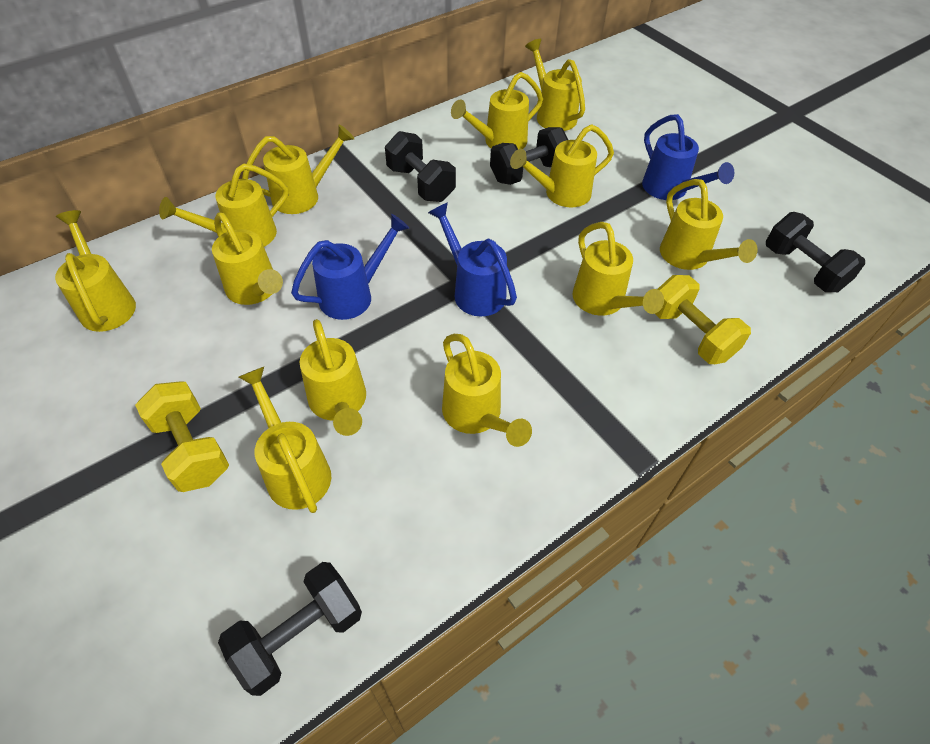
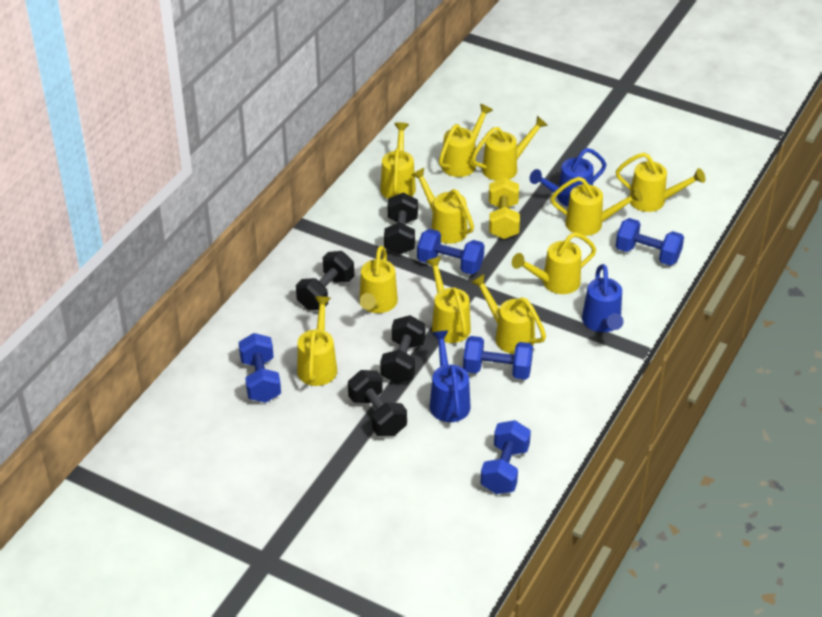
blue dumbbell: 0 -> 5
yellow dumbbell: 2 -> 1
yellow watering can: 12 -> 11

